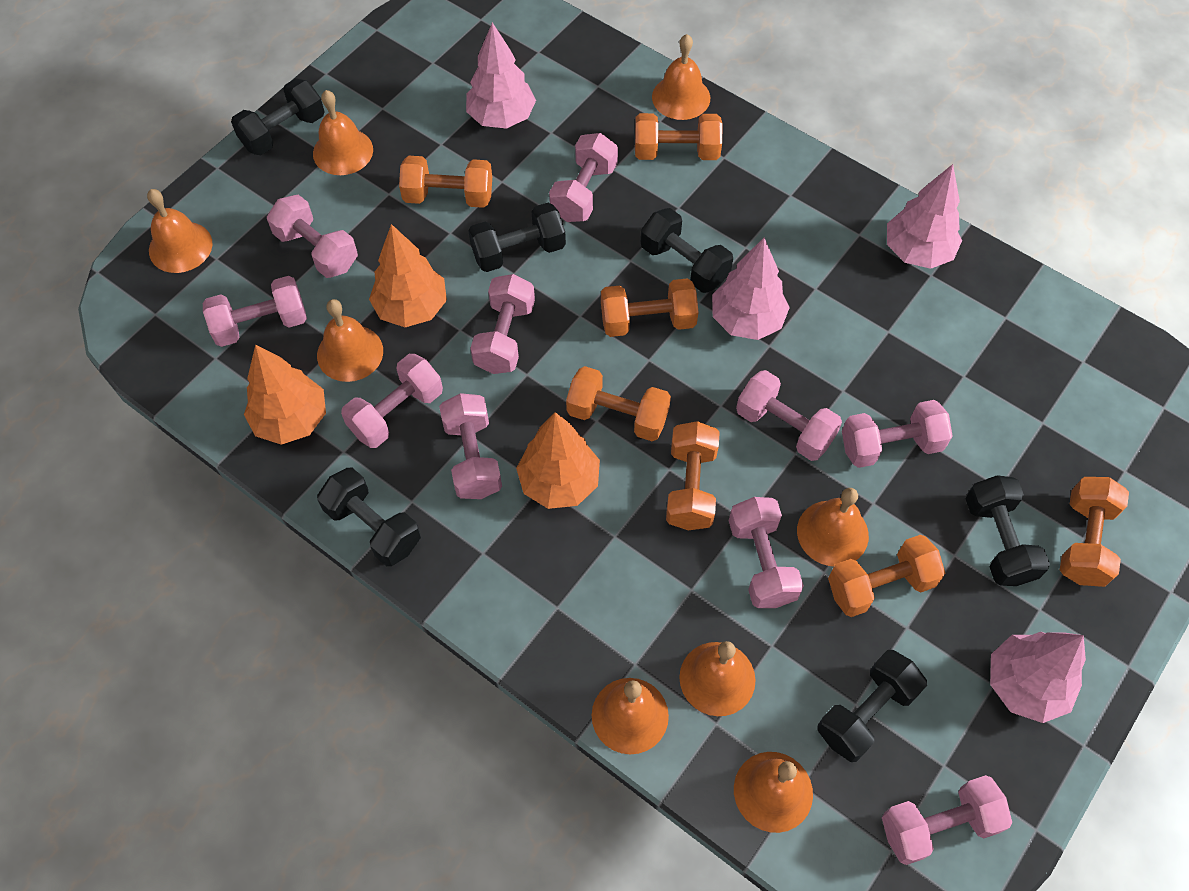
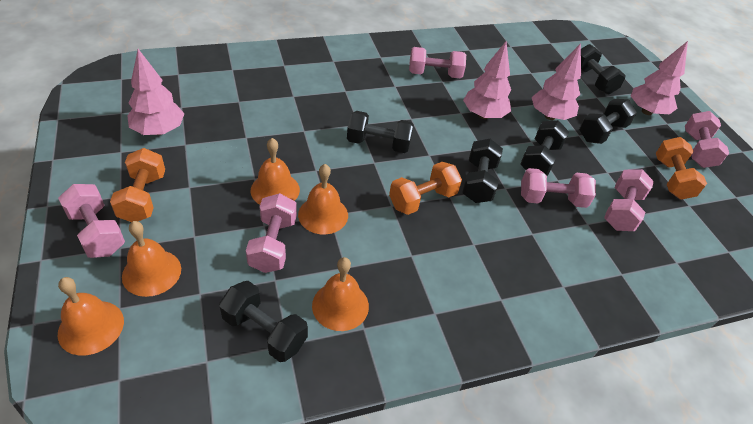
orange bell: 8 -> 5
orange dumbbell: 7 -> 3
orange tree: 3 -> 0
pink dumbbell: 10 -> 6

